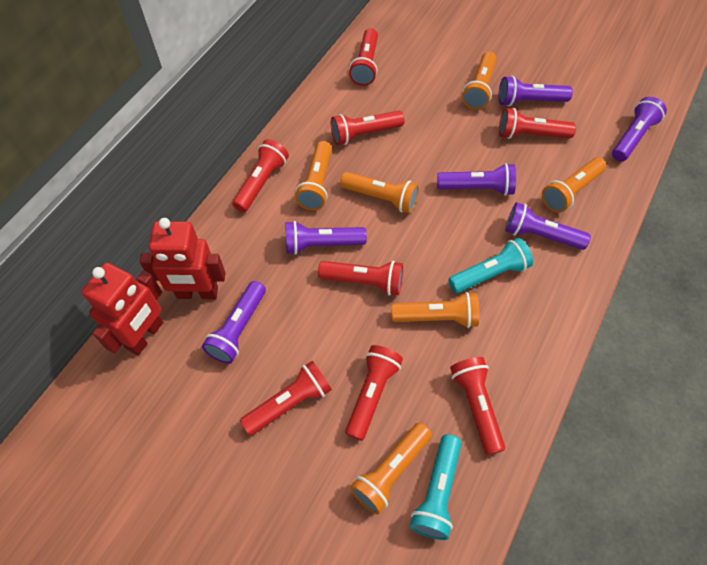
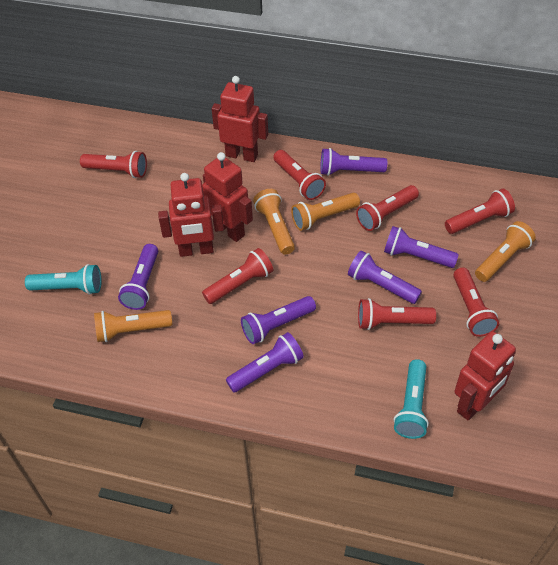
orange flashlight: 6 -> 4
red flashlight: 8 -> 7
red robot: 2 -> 4

